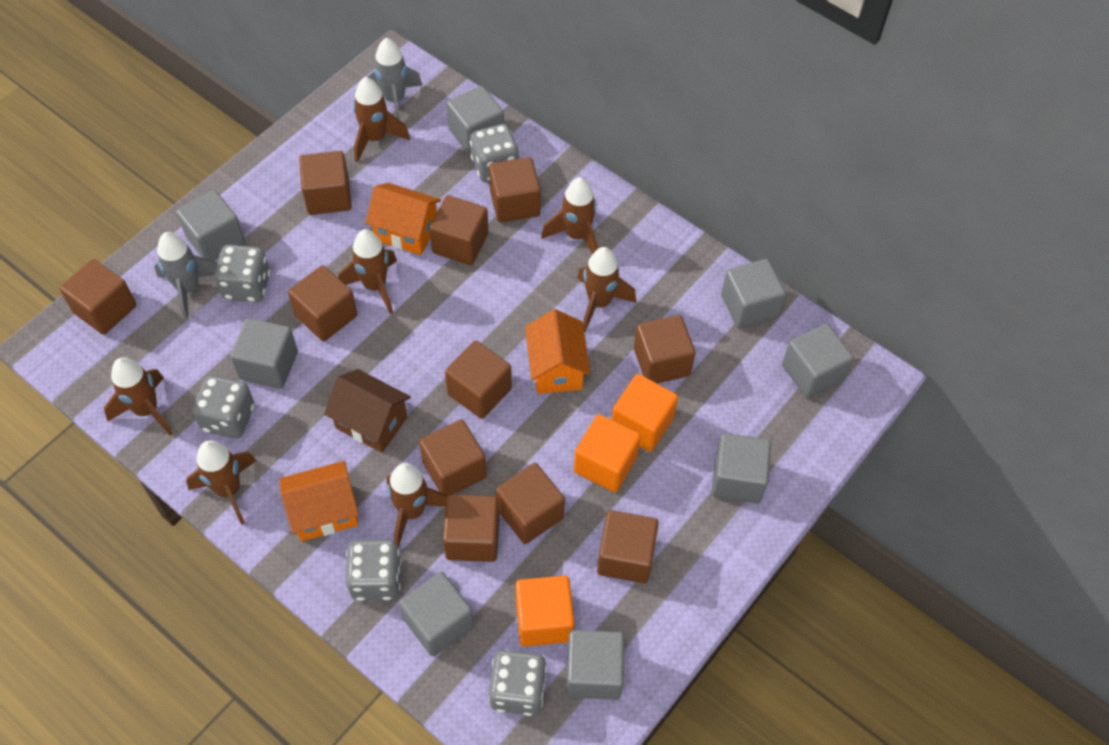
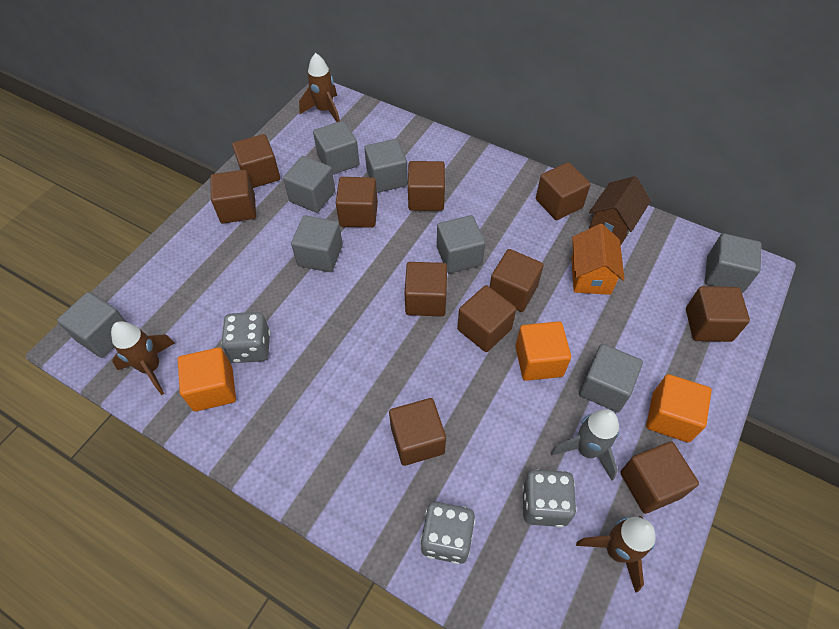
brown rocket: 7 -> 3
grey dice: 5 -> 3
grey rocket: 2 -> 1
orange house: 3 -> 1

